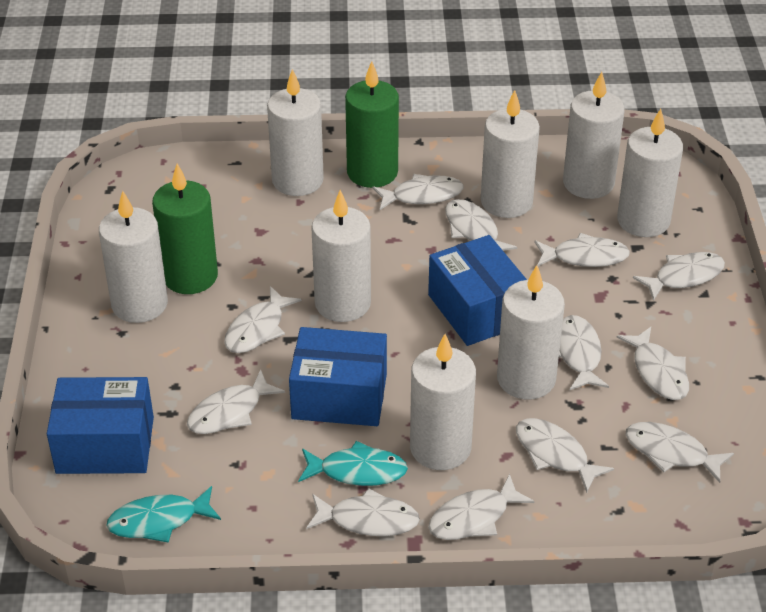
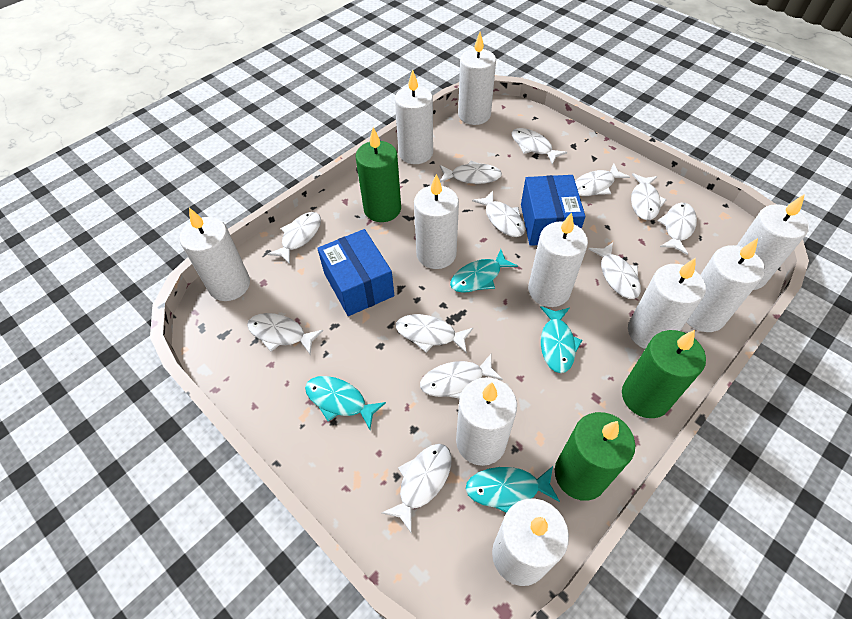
blue box: 3 -> 2
green candle: 2 -> 3
turquoise fish: 2 -> 4
white candle: 8 -> 10

